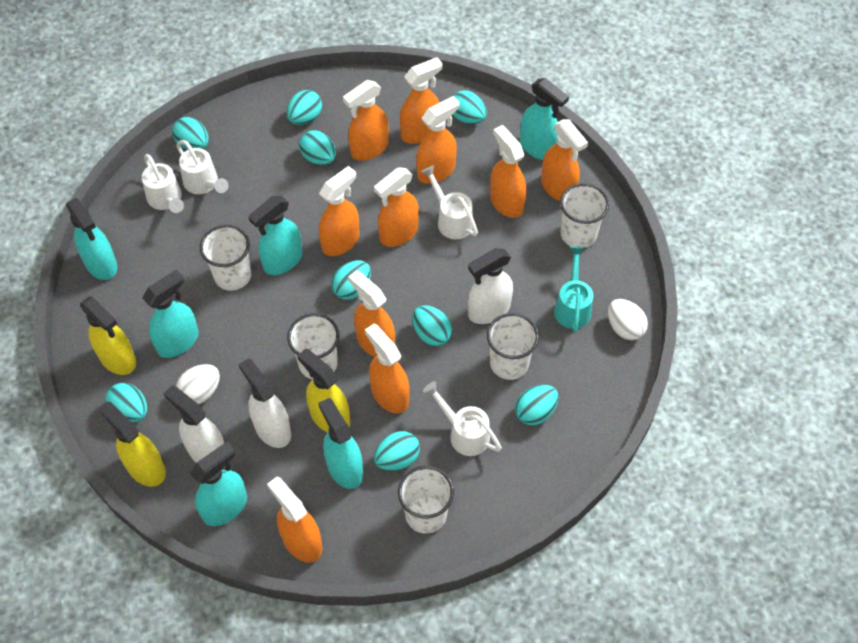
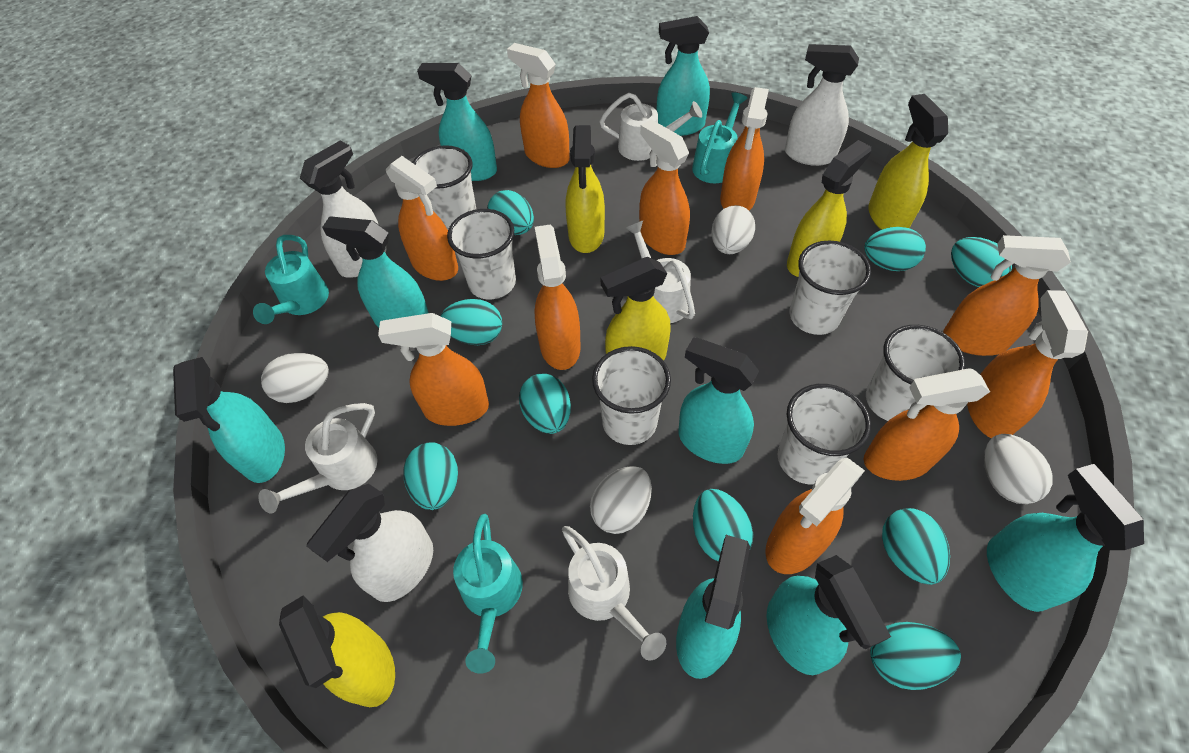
turquoise spray bottle: 6 -> 8
turquoise watering can: 1 -> 3
white cup: 5 -> 6
white egg: 2 -> 4
yellow spray bottle: 3 -> 5

